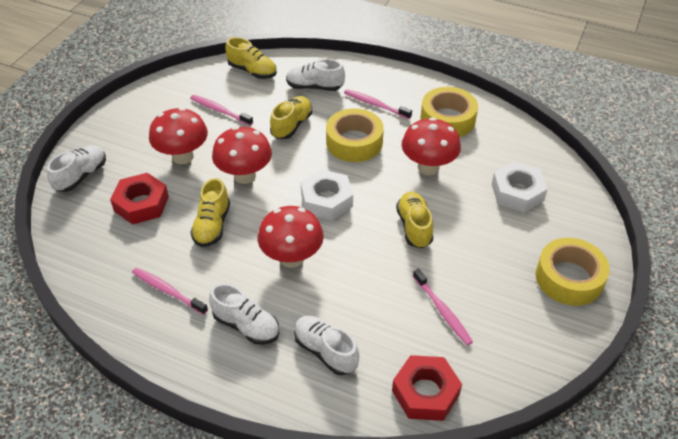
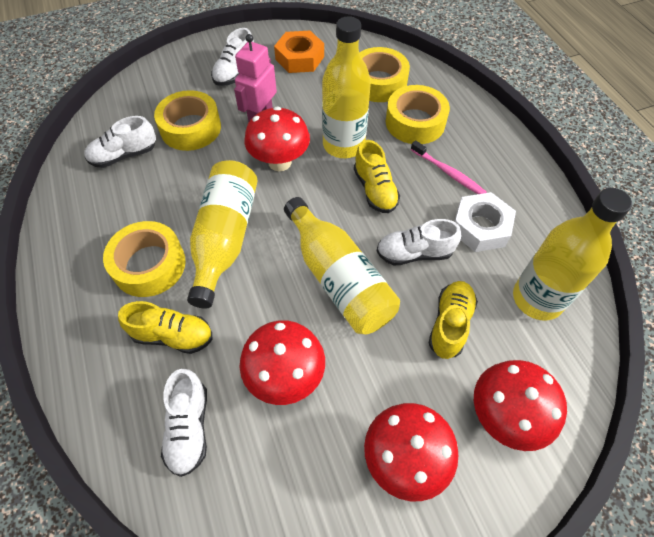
orange nut: 0 -> 1
pink robot: 0 -> 1
pink toothbrush: 4 -> 1
red nut: 2 -> 0
white nut: 2 -> 1
yellow bottle: 0 -> 4
yellow shoe: 4 -> 3
yellow tape: 3 -> 4

